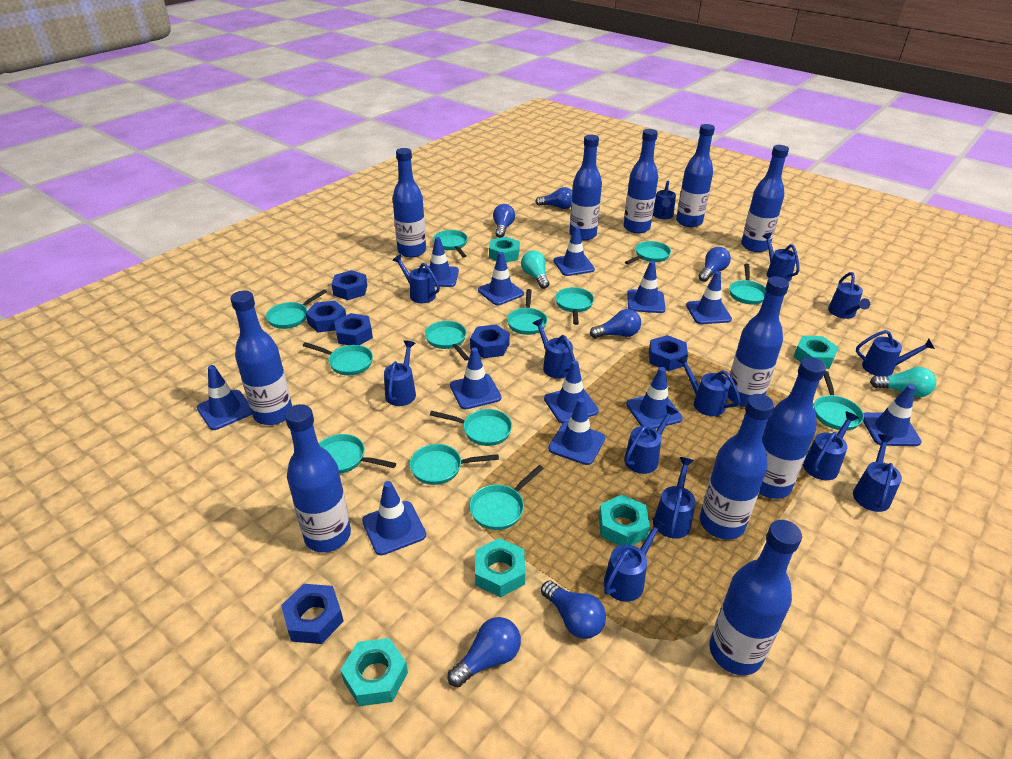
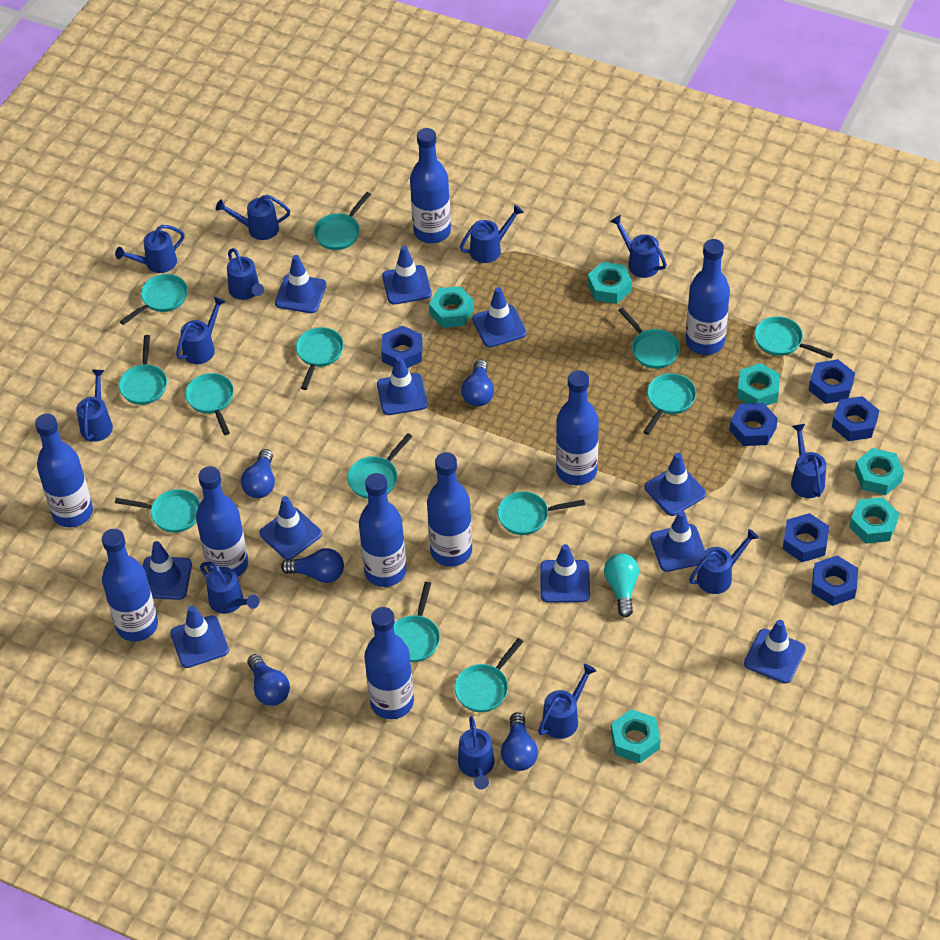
blue bottle: 11 -> 9
blue light bulb: 6 -> 5
blue traffic cone: 12 -> 11
blue watering can: 13 -> 12
turquoise light bulb: 2 -> 1
turquoise nut: 5 -> 6

